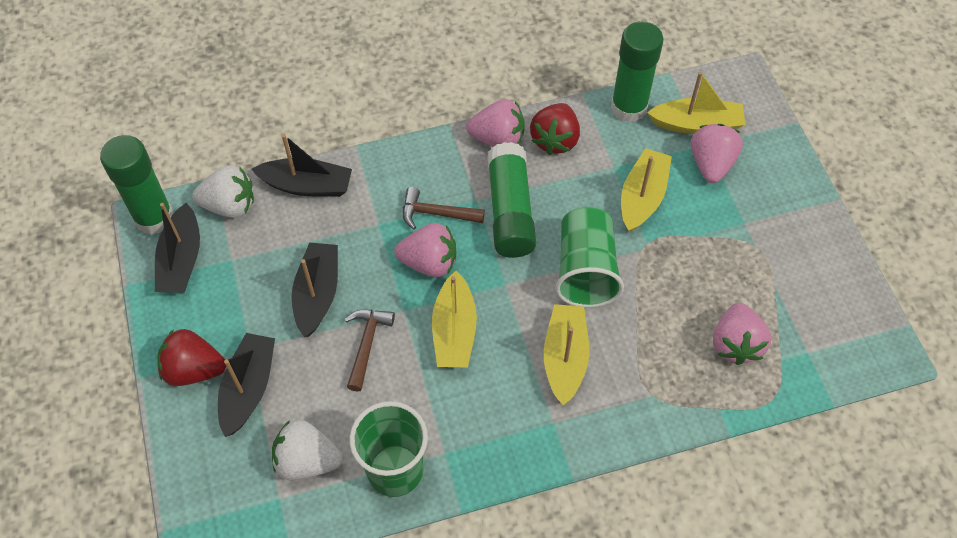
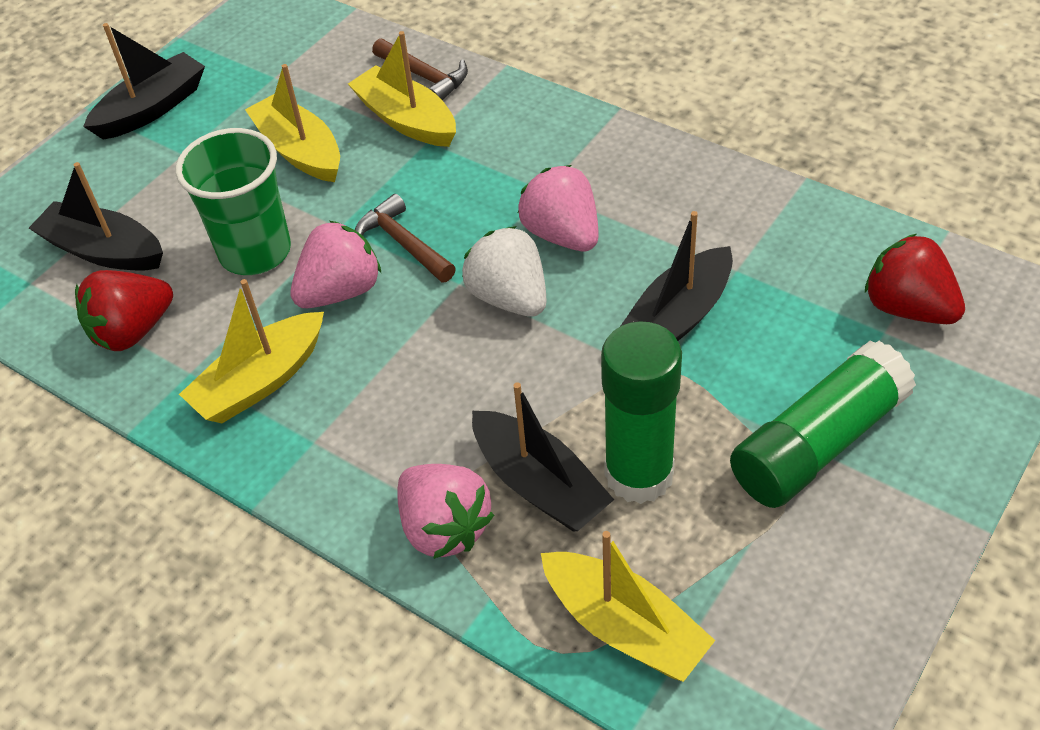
green cup: 2 -> 1
green glue stick: 3 -> 2
pink strawberry: 4 -> 3
white strawberry: 2 -> 1

